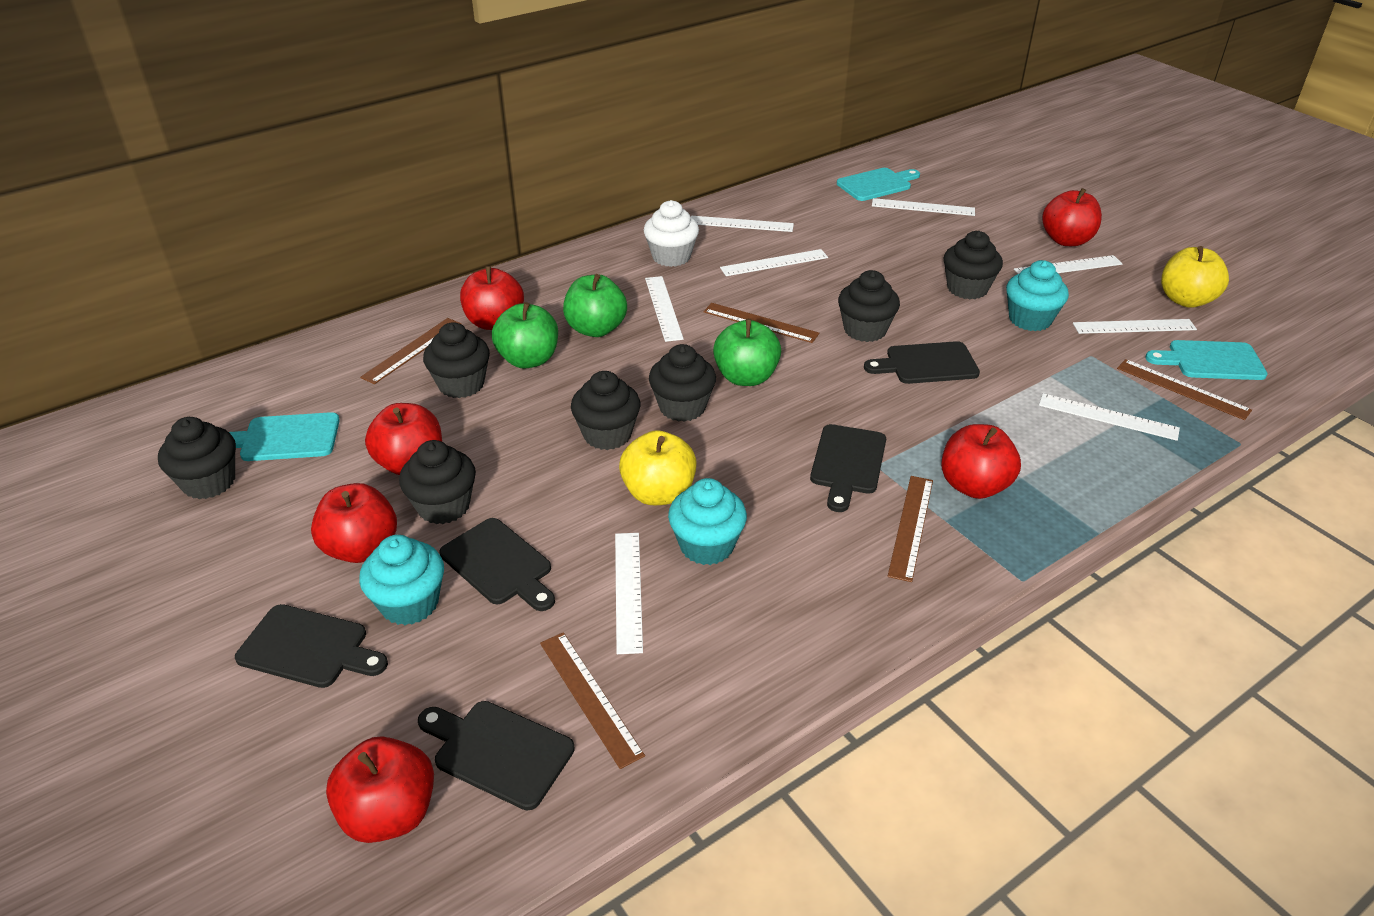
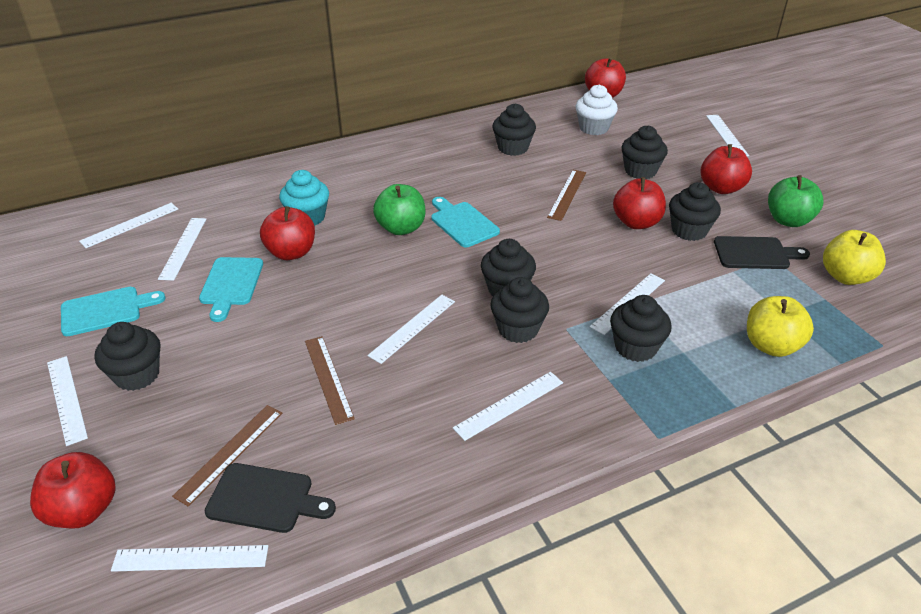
black cutting board: 5 -> 2
brown ruler: 5 -> 3
green apple: 3 -> 2
red apple: 6 -> 5
turquoise cupcake: 3 -> 1

